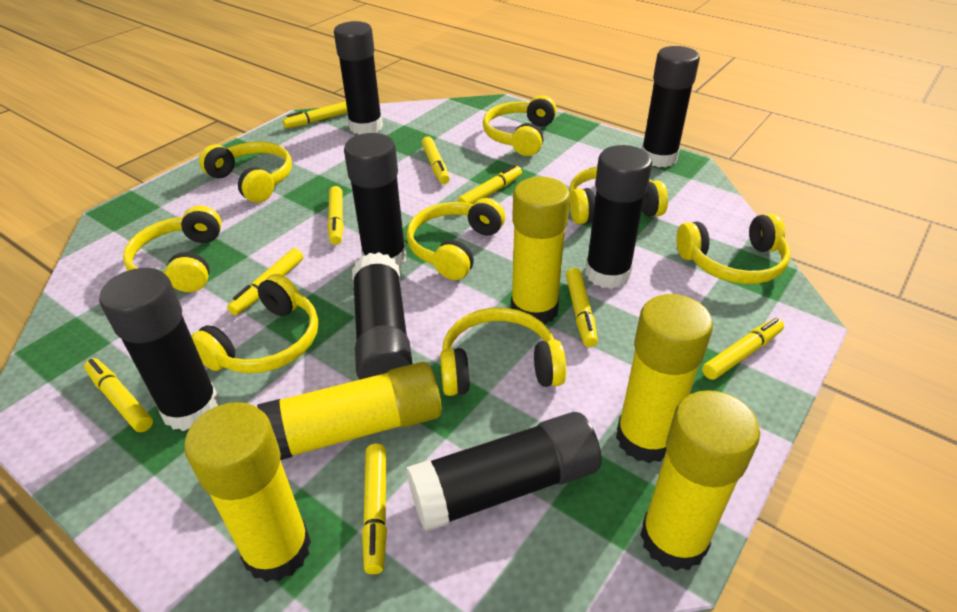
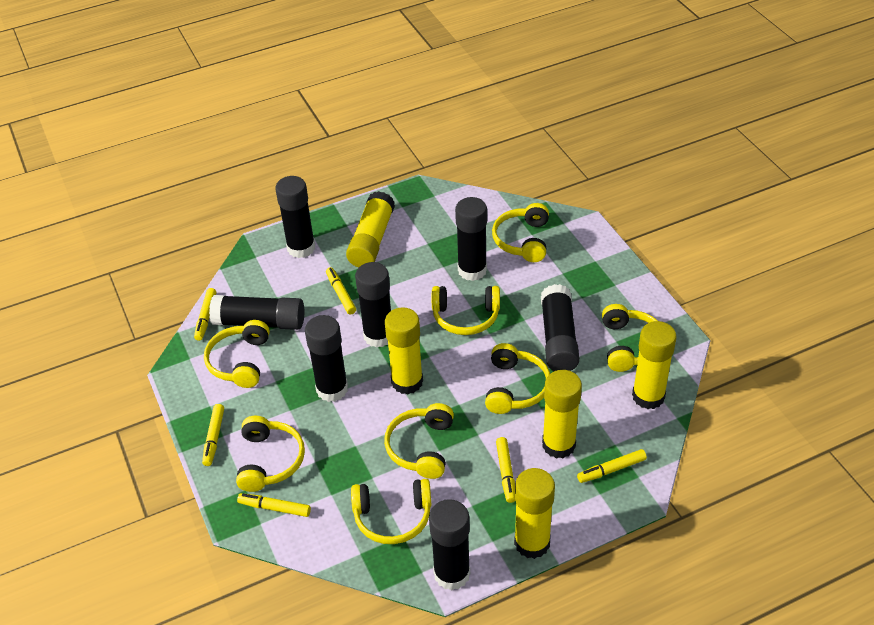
yellow marker: 9 -> 6

